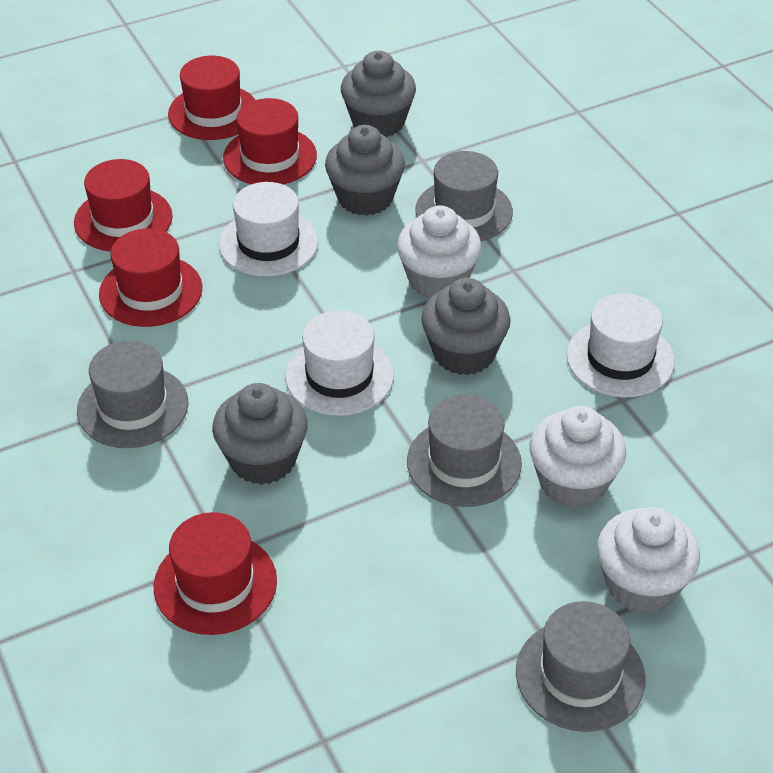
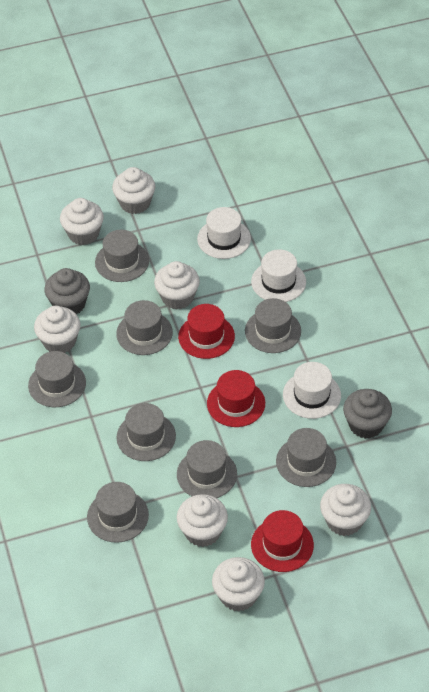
grey cupcake: 4 -> 2
grey hat: 4 -> 8
red hat: 5 -> 3
white cupcake: 3 -> 7

